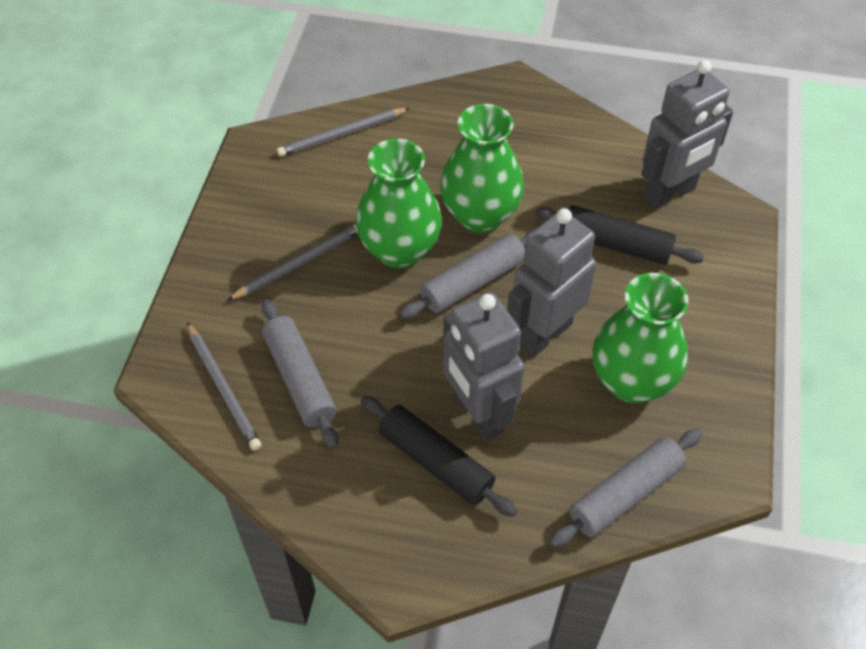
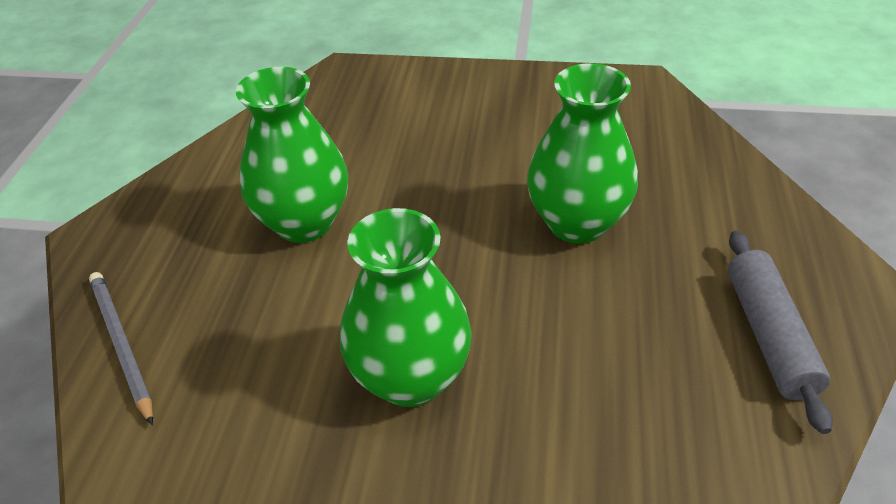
black rolling pin: 2 -> 0
grey pencil: 3 -> 1
grey robot: 3 -> 0
grey rolling pin: 3 -> 1

